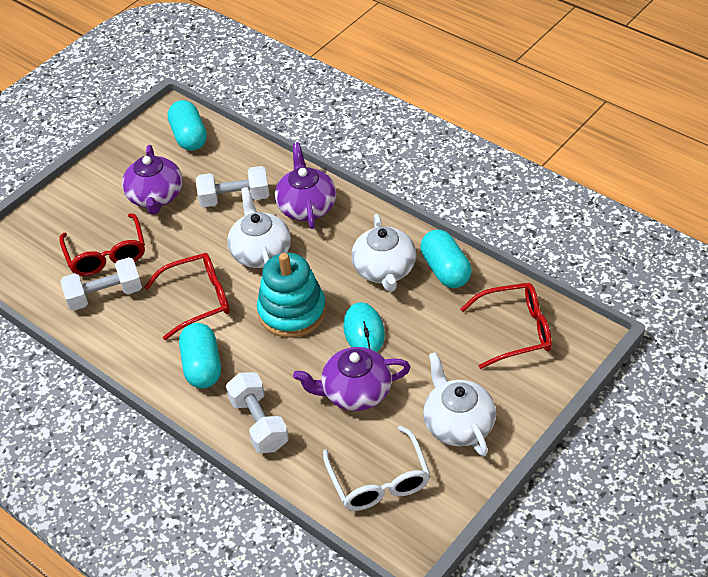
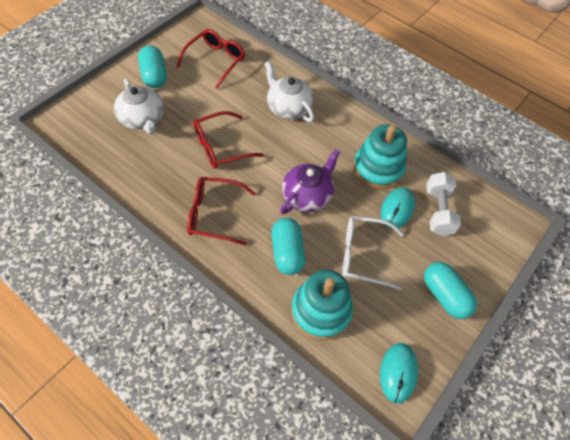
purple teapot: 3 -> 1
turquoise mouse: 1 -> 2
turquoise stacking toy: 1 -> 2
white dumbbell: 3 -> 1
white teapot: 3 -> 2

